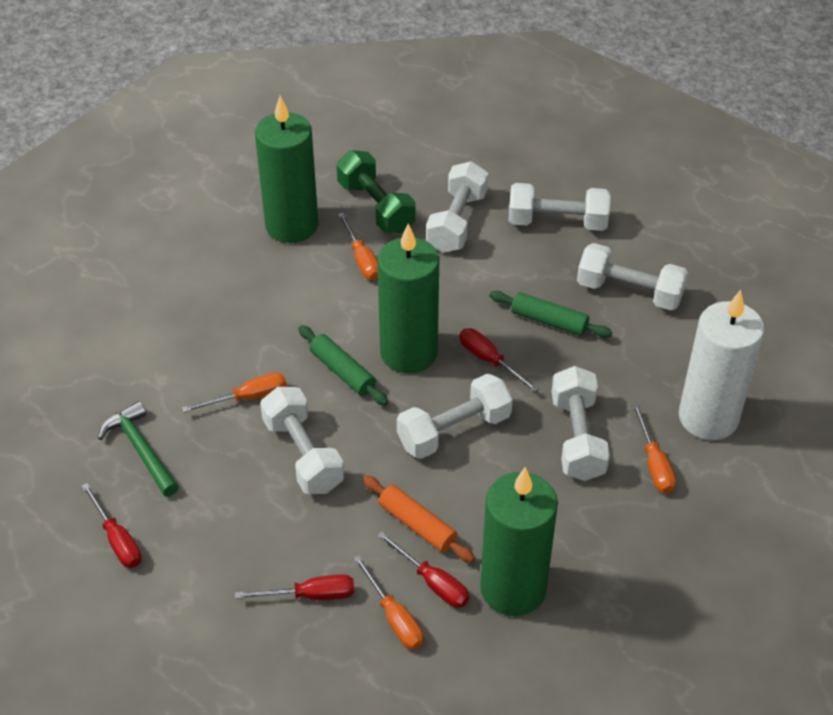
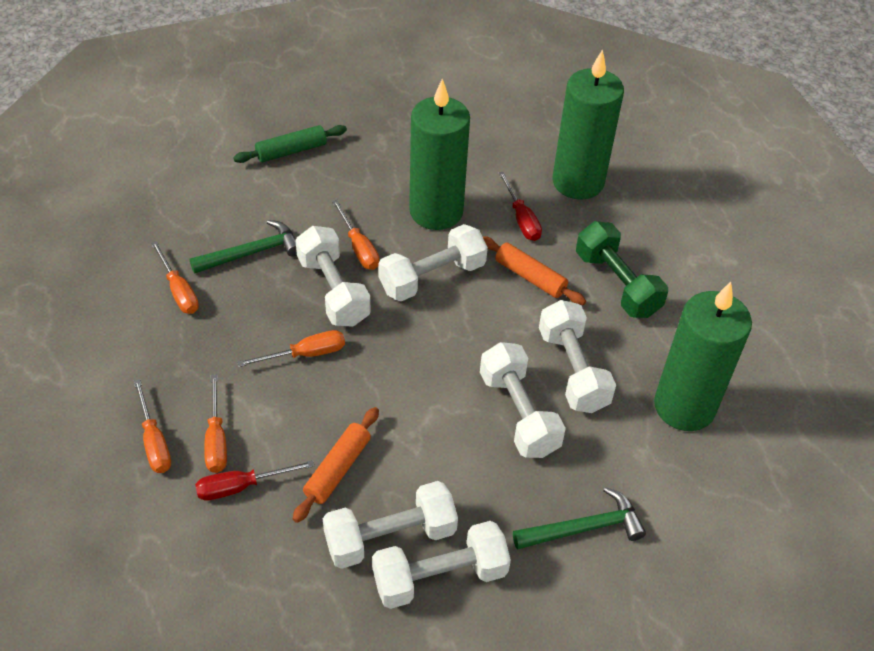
green hammer: 1 -> 2
green rolling pin: 2 -> 1
orange rolling pin: 1 -> 2
orange screwdriver: 4 -> 5
red screwdriver: 4 -> 2
white candle: 1 -> 0

